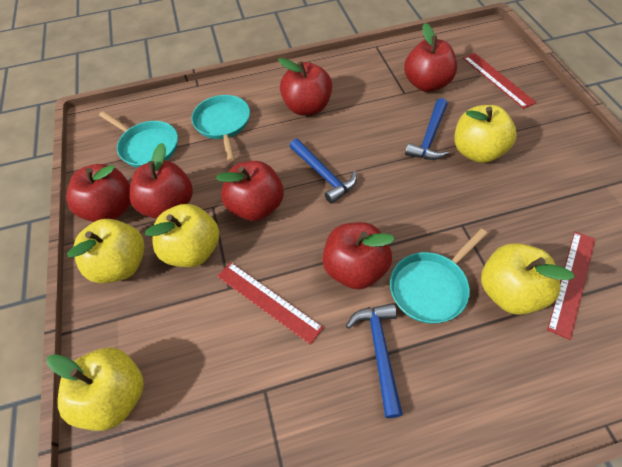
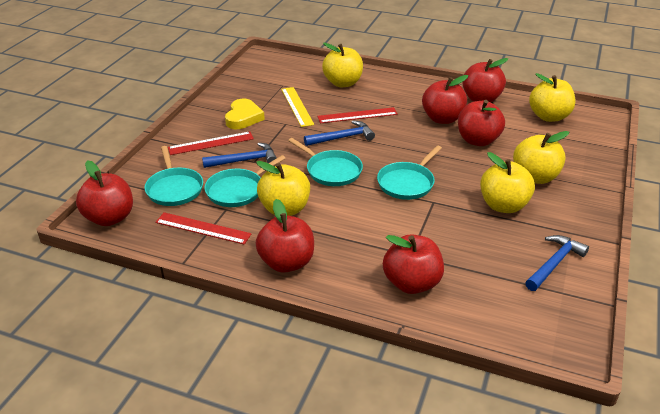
turquoise pan: 3 -> 4
yellow heart: 0 -> 1
yellow ruler: 0 -> 1

